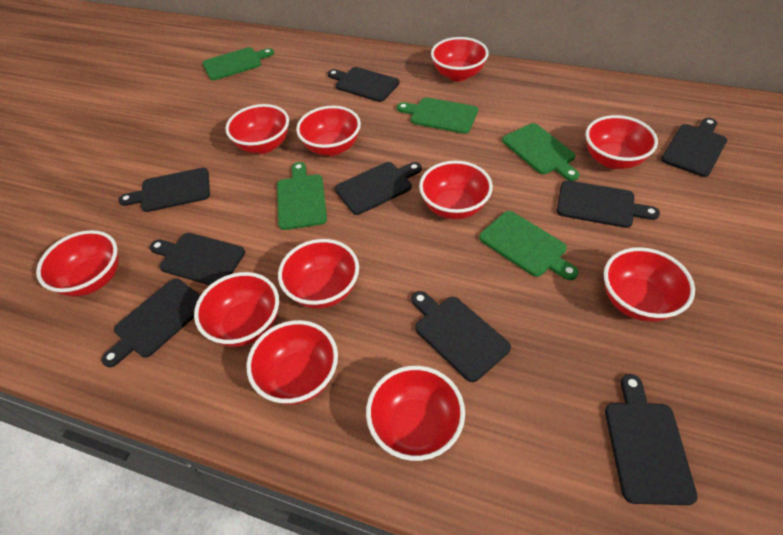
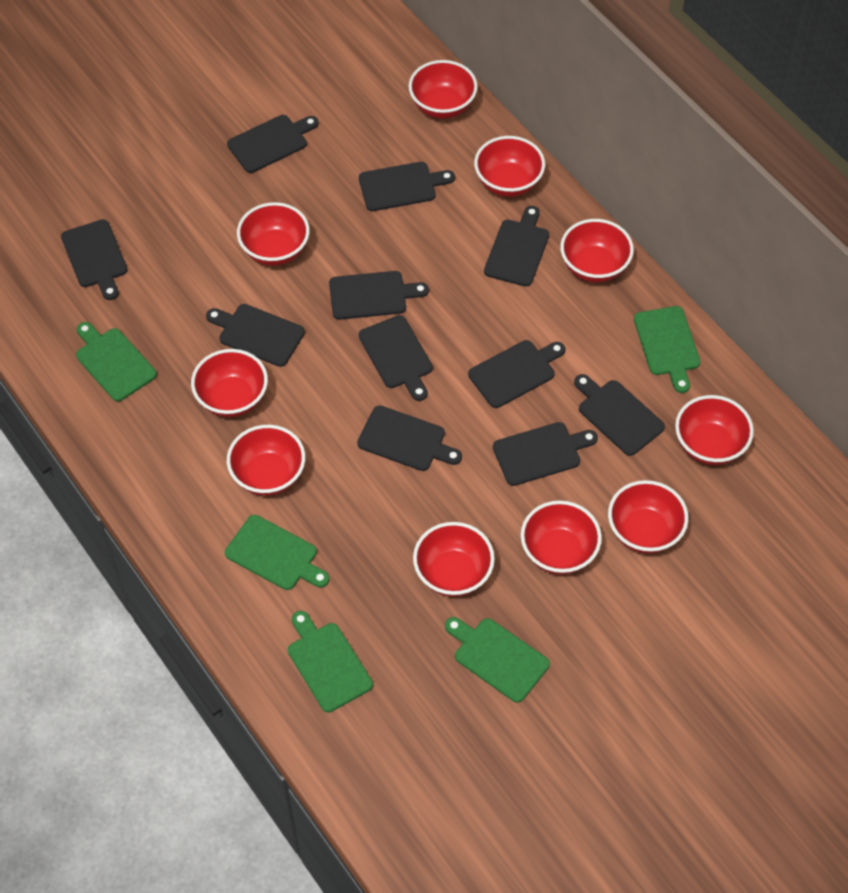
black cutting board: 9 -> 11
red bowl: 11 -> 10

